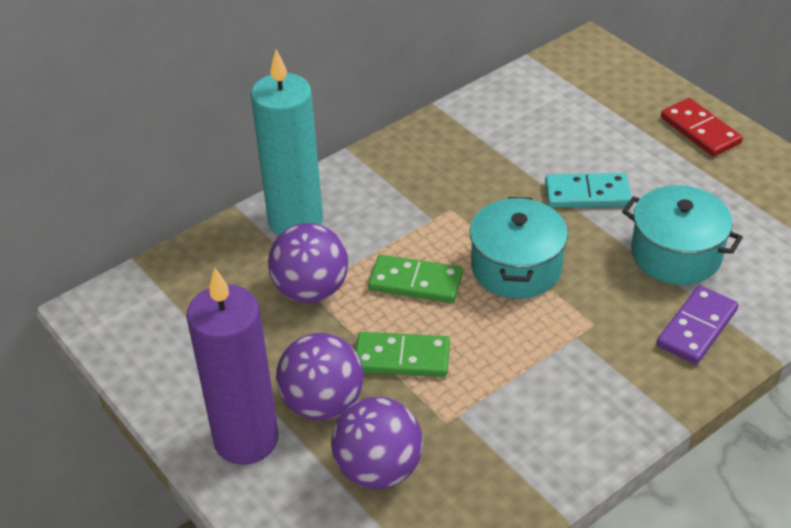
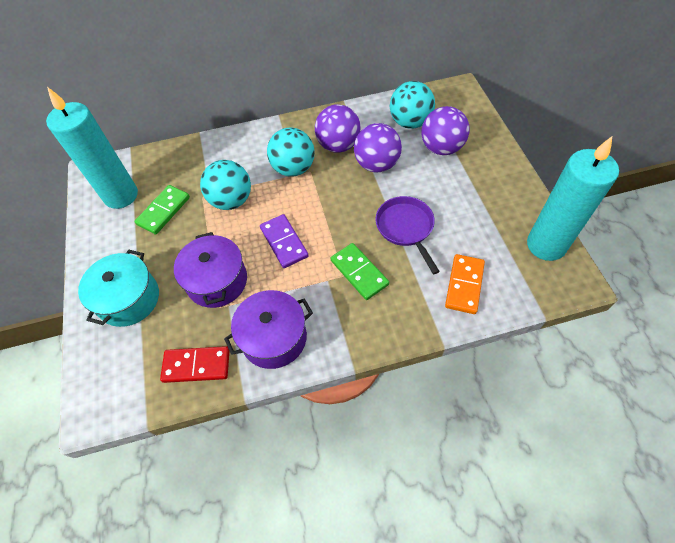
orange domino: 0 -> 1
purple candle: 1 -> 0
purple pan: 0 -> 1
purple pot: 0 -> 2
turquoise ball: 0 -> 3
turquoise candle: 1 -> 2
turquoise domino: 1 -> 0
turquoise pot: 2 -> 1

